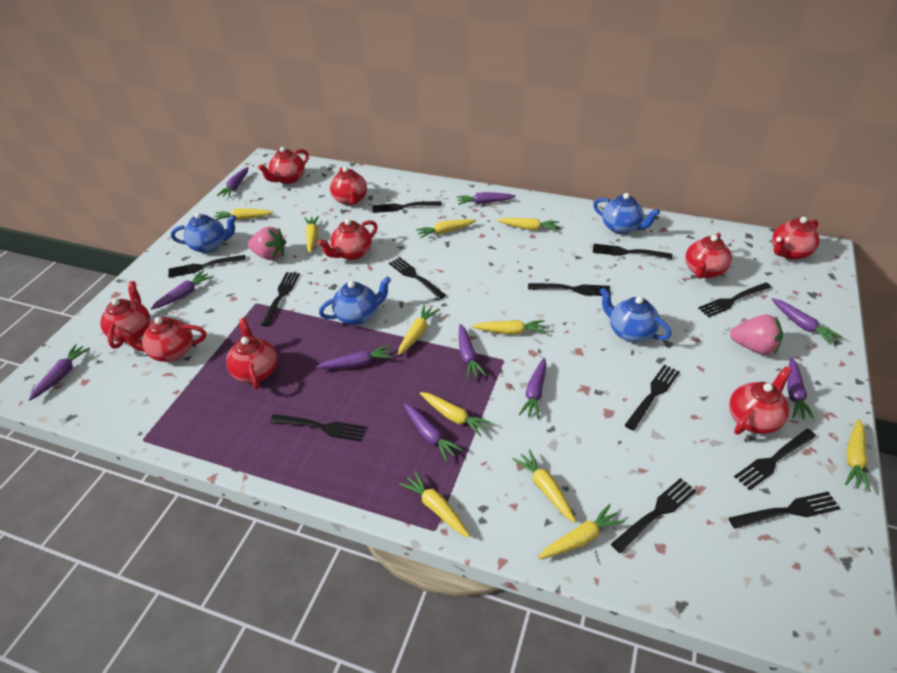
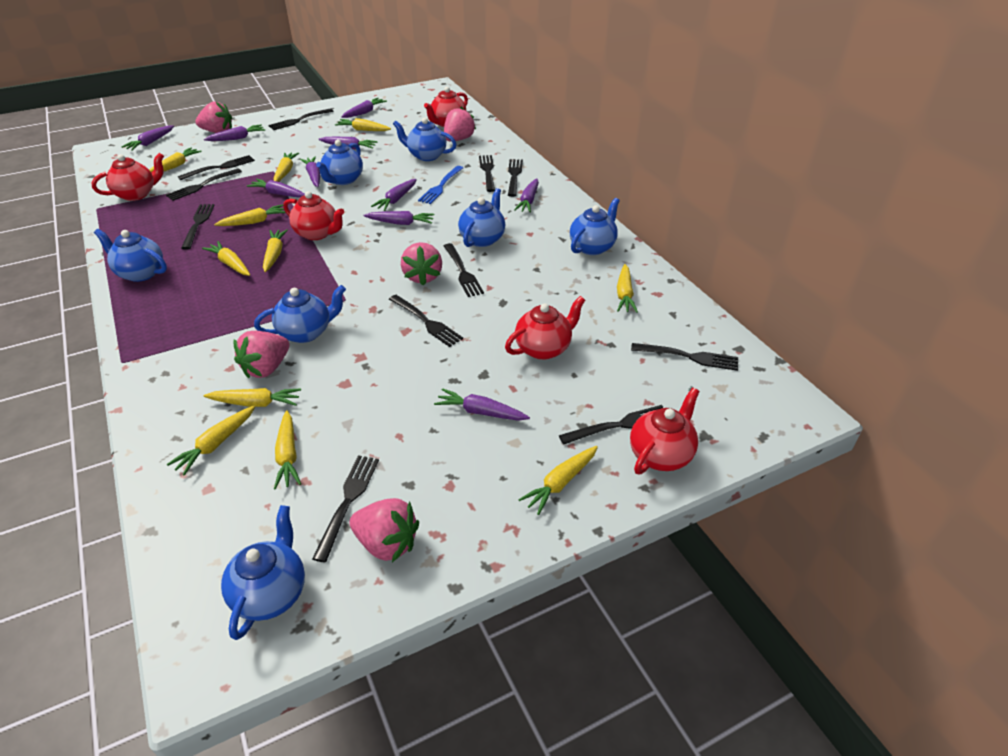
black fork: 12 -> 11
blue fork: 0 -> 1
blue teapot: 4 -> 7
pink strawberry: 2 -> 5
red teapot: 9 -> 5

